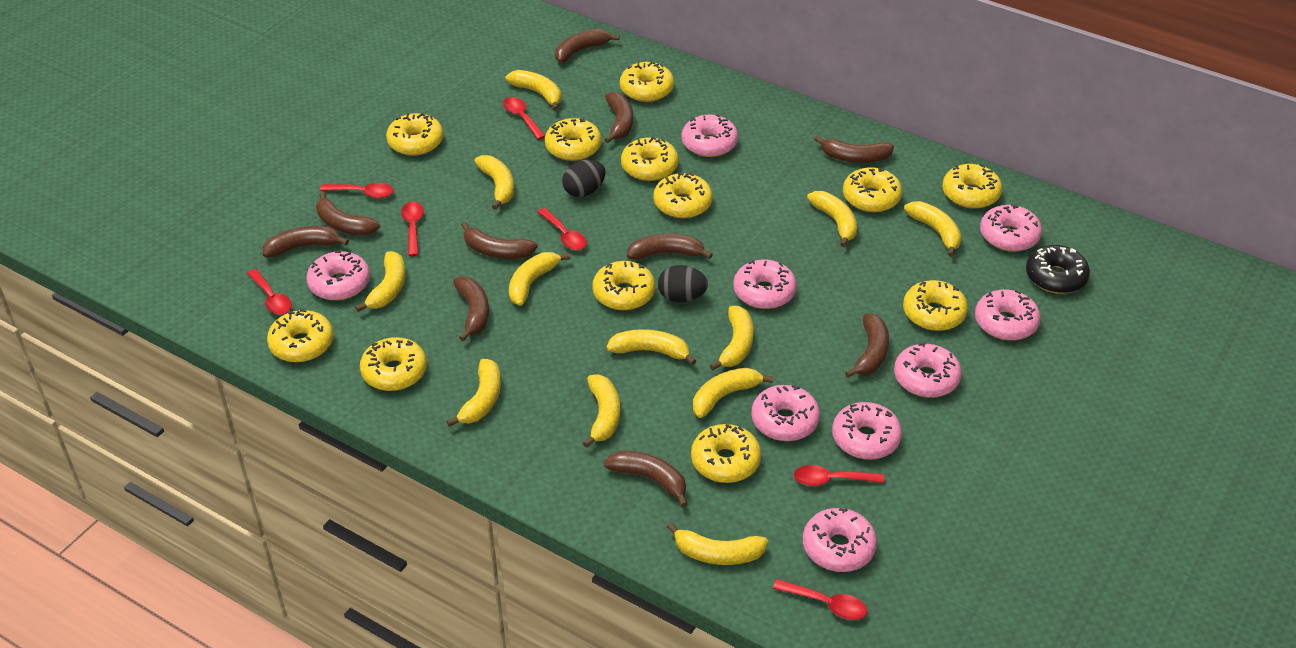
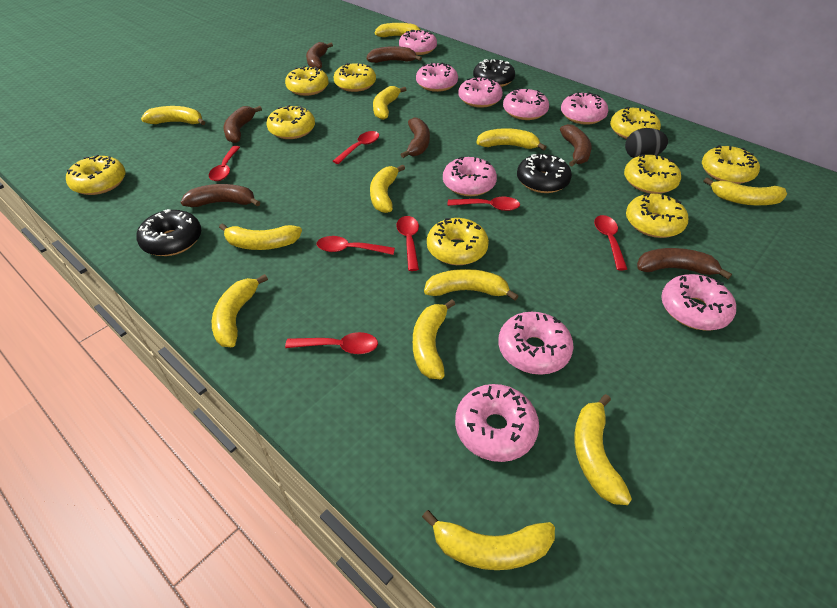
black donut: 1 -> 3
black egg: 2 -> 1
brown banana: 10 -> 7
yellow donut: 12 -> 9

